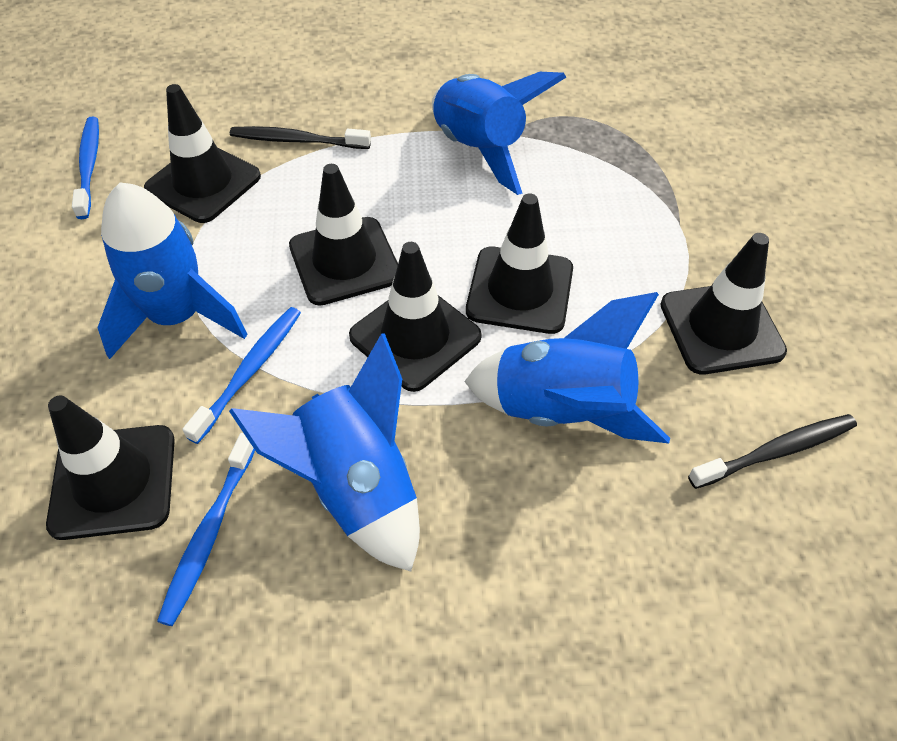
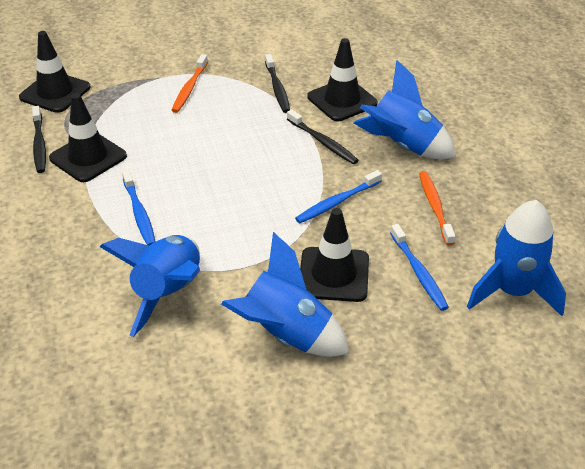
black toothbrush: 2 -> 3
black traffic cone: 6 -> 4
orange toothbrush: 0 -> 2

